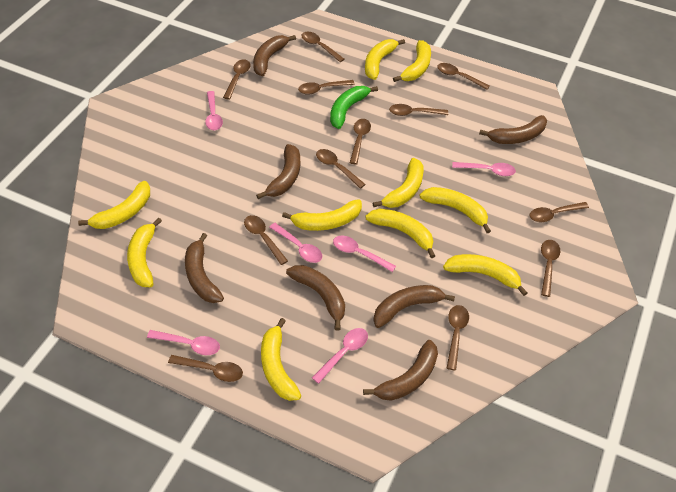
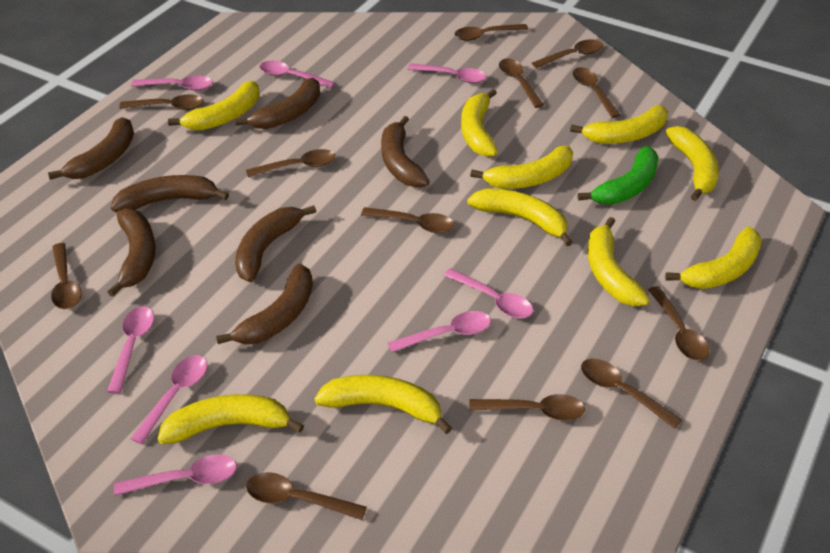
pink spoon: 6 -> 8

